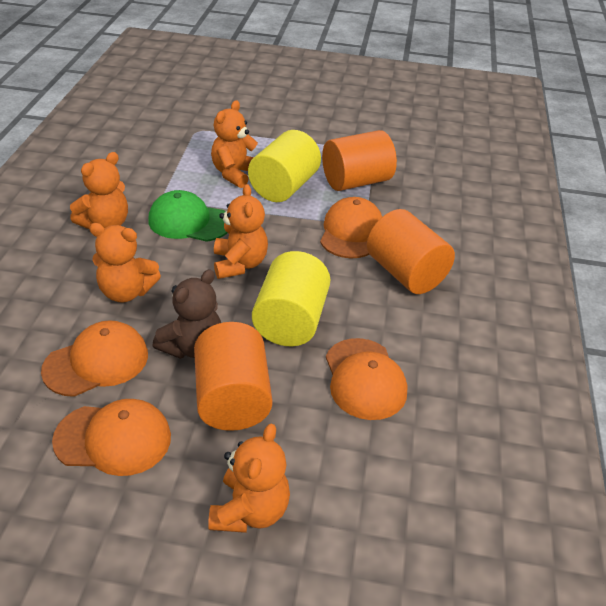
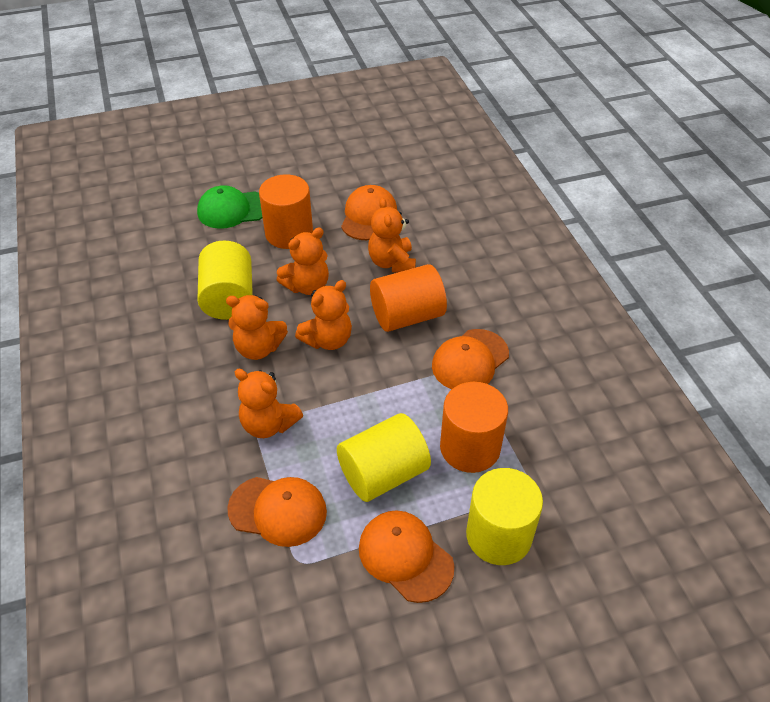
brown teddy bear: 1 -> 0
yellow cylinder: 2 -> 3

